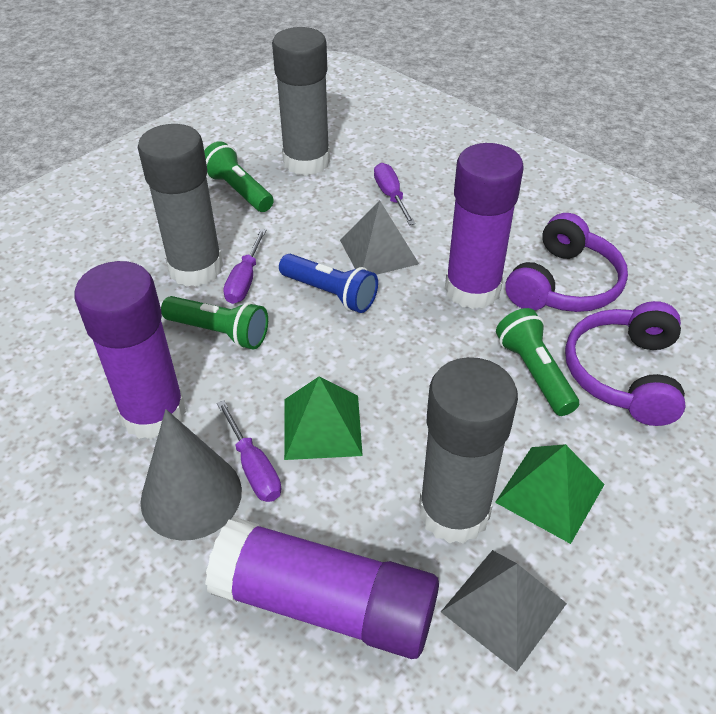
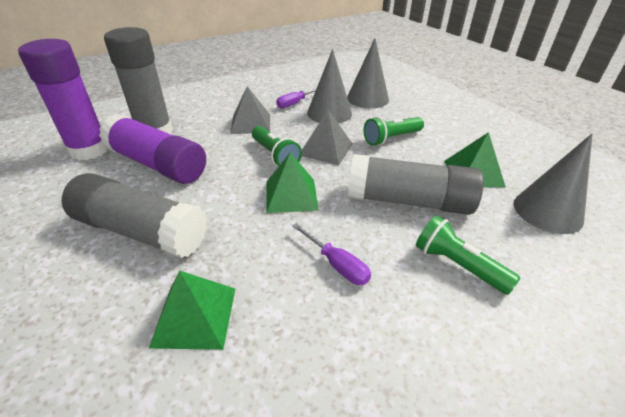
blue flashlight: 1 -> 0
green pyramid: 2 -> 3
grey cone: 1 -> 3
purple glue stick: 3 -> 2
purple headphones: 2 -> 0
purple screwdriver: 3 -> 2

